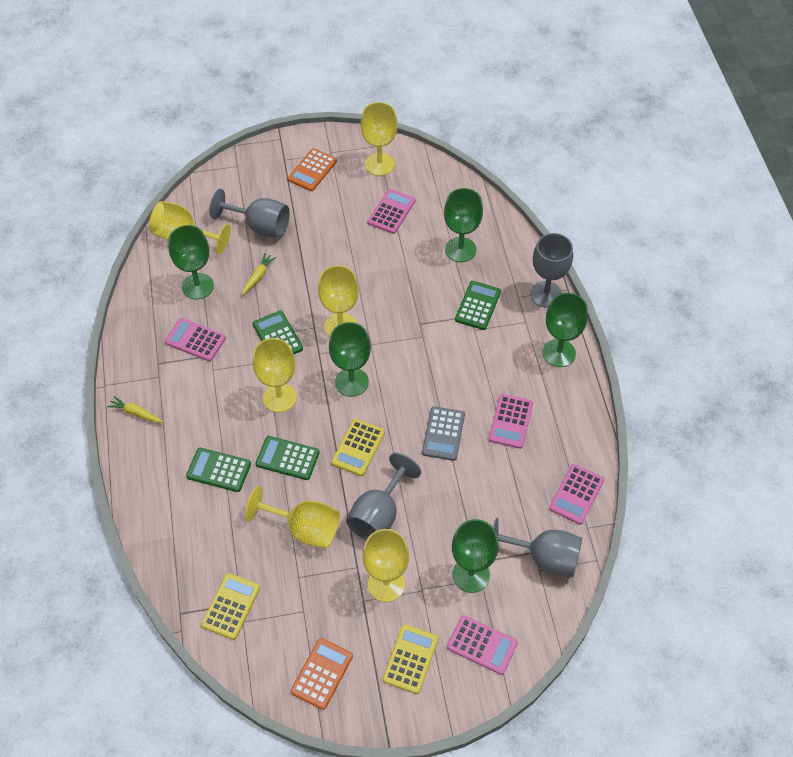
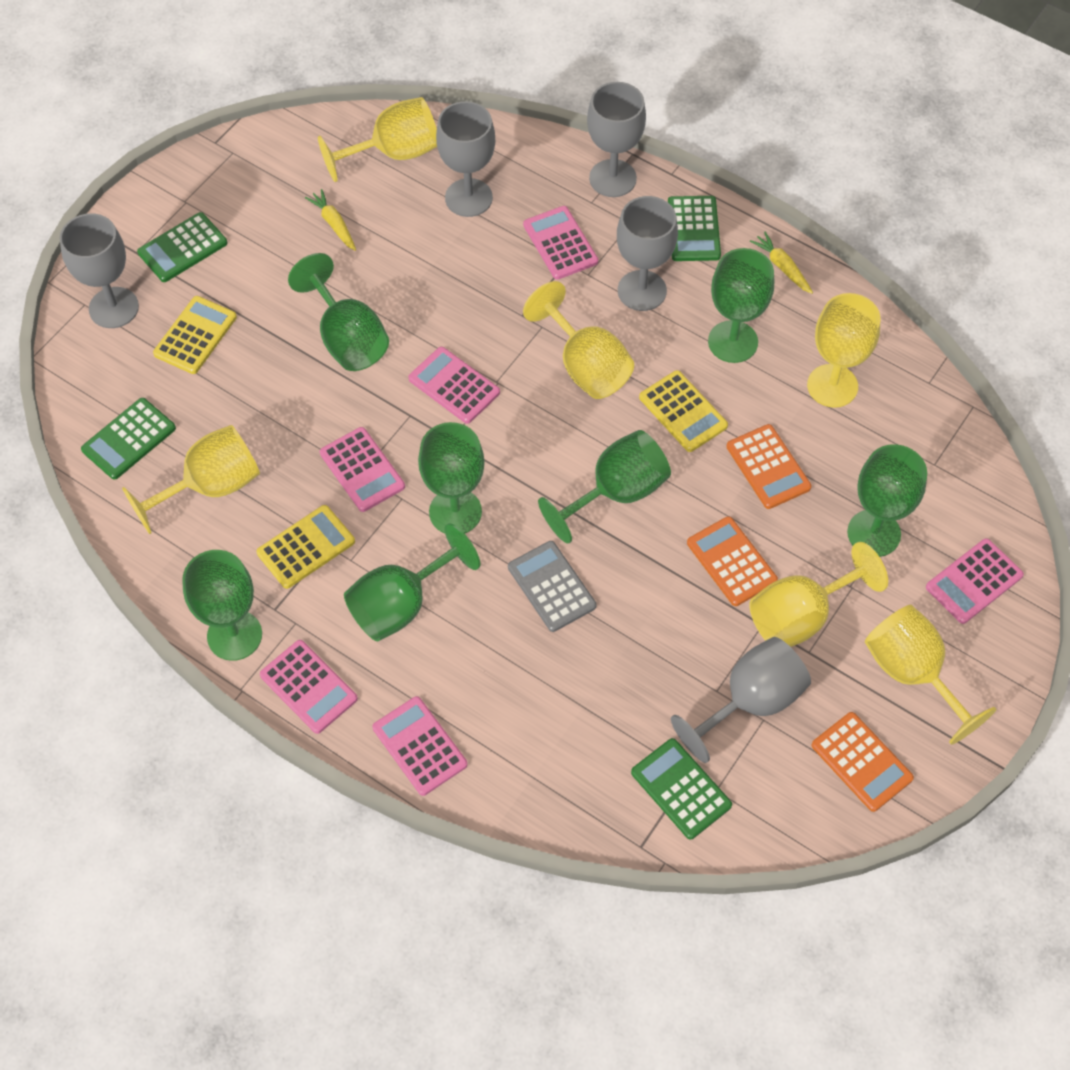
green goblet: 5 -> 7
grey goblet: 4 -> 5
orange calculator: 2 -> 3
pink calculator: 5 -> 6

